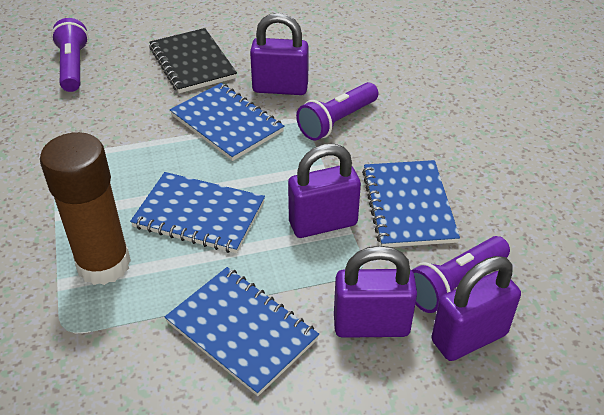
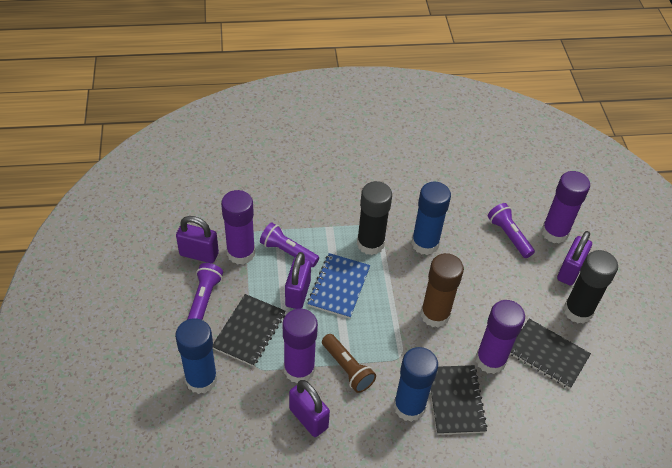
black glue stick: 0 -> 2
black notebook: 1 -> 3
blue glue stick: 0 -> 3
blue notebook: 4 -> 1
brown flashlight: 0 -> 1
purple glue stick: 0 -> 4

